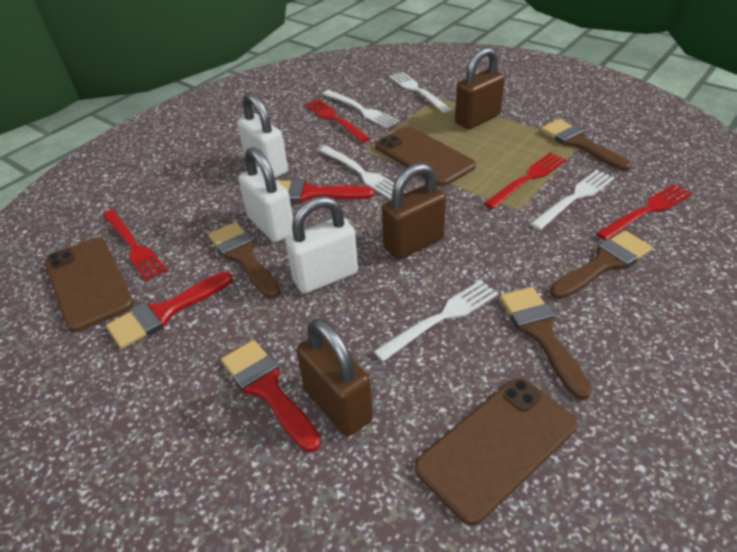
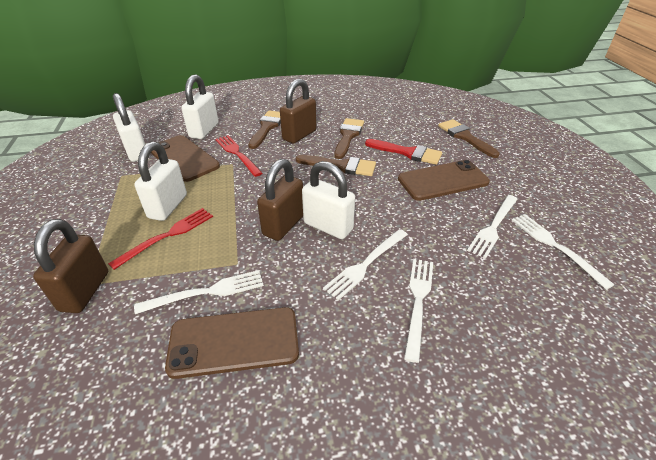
red brush: 3 -> 1
red fork: 4 -> 2
white padlock: 3 -> 4

